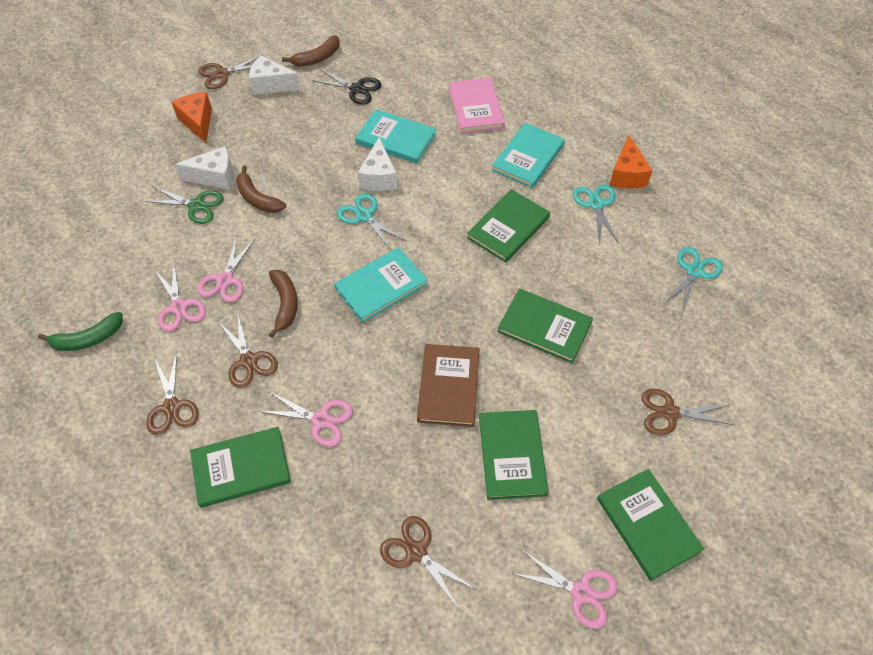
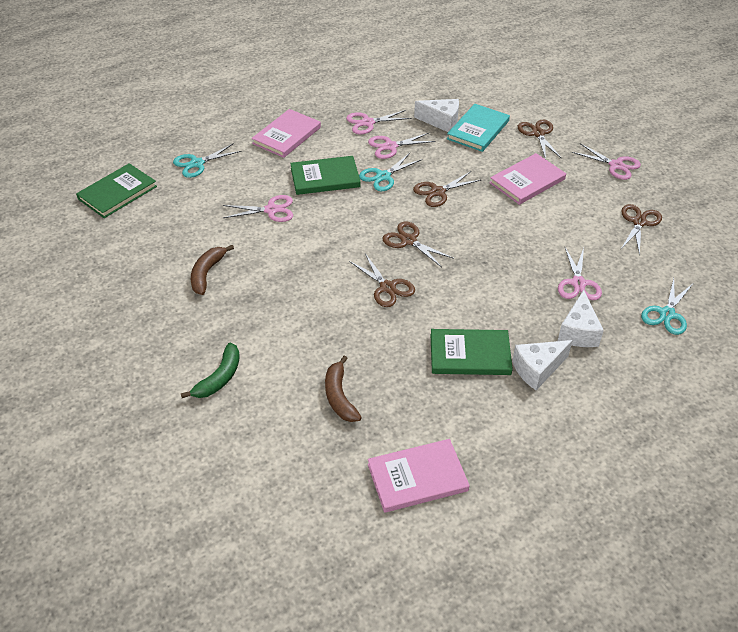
black scissors: 1 -> 0
brown banana: 3 -> 2
brown book: 1 -> 0
green book: 5 -> 3
green scissors: 1 -> 0
orange cheese: 2 -> 0
pink book: 1 -> 3
pink scissors: 4 -> 5
turquoise book: 3 -> 1

